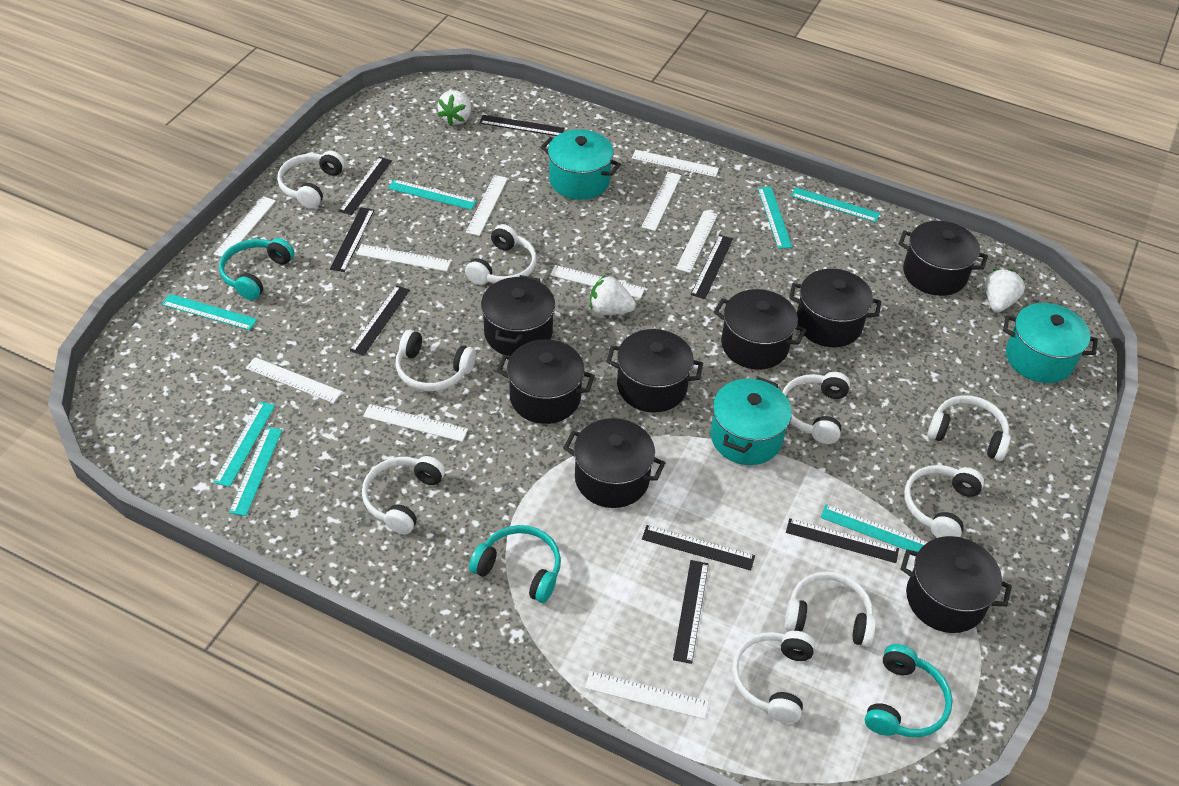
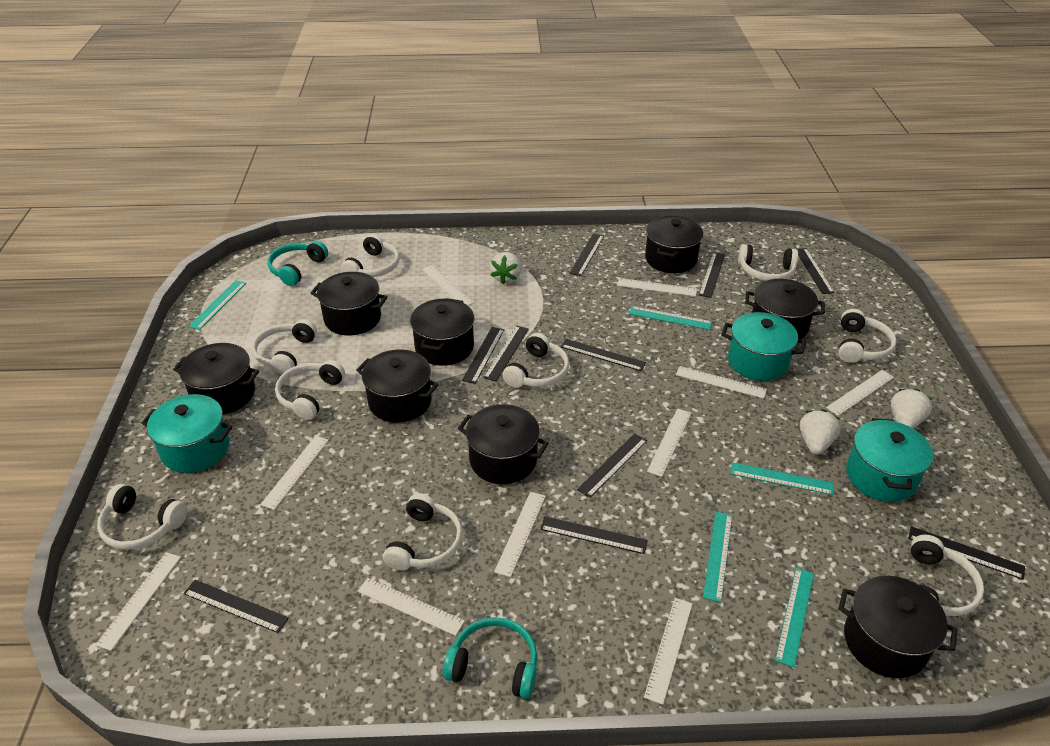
black ruler: 8 -> 10
turquoise headphones: 3 -> 2
turquoise ruler: 7 -> 5

